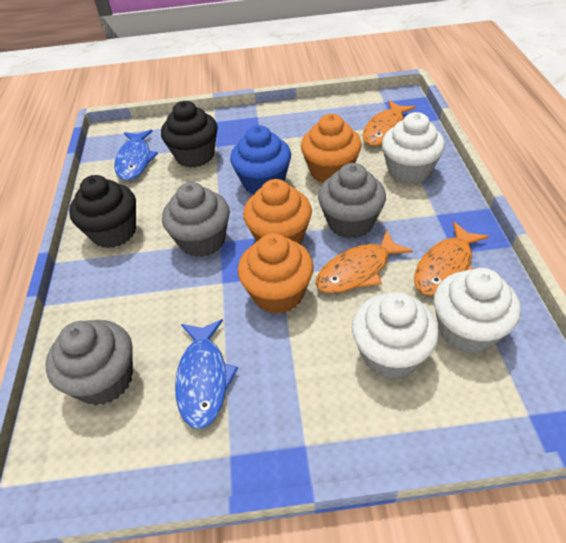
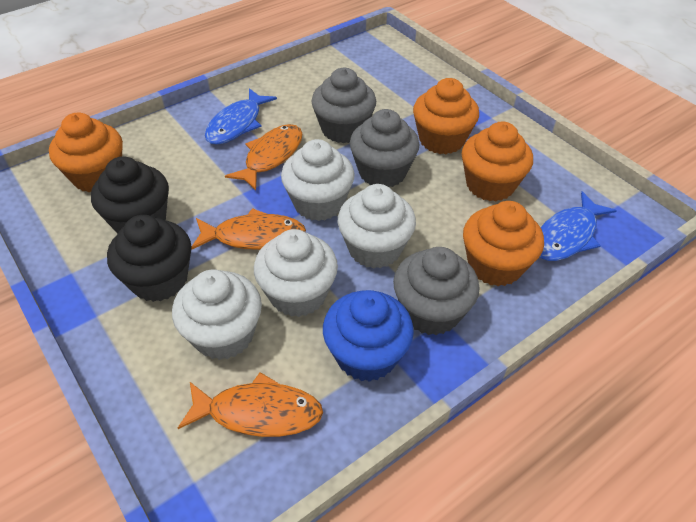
orange cupcake: 3 -> 4
white cupcake: 3 -> 4

